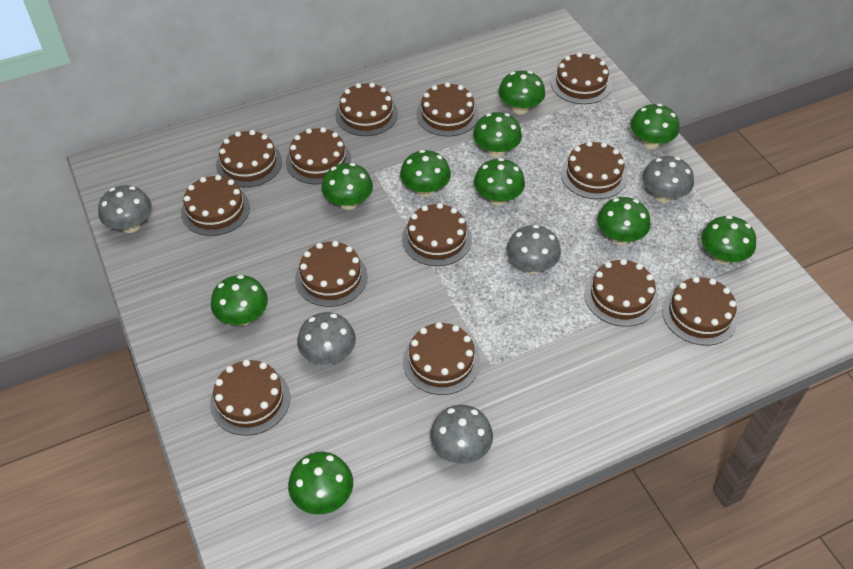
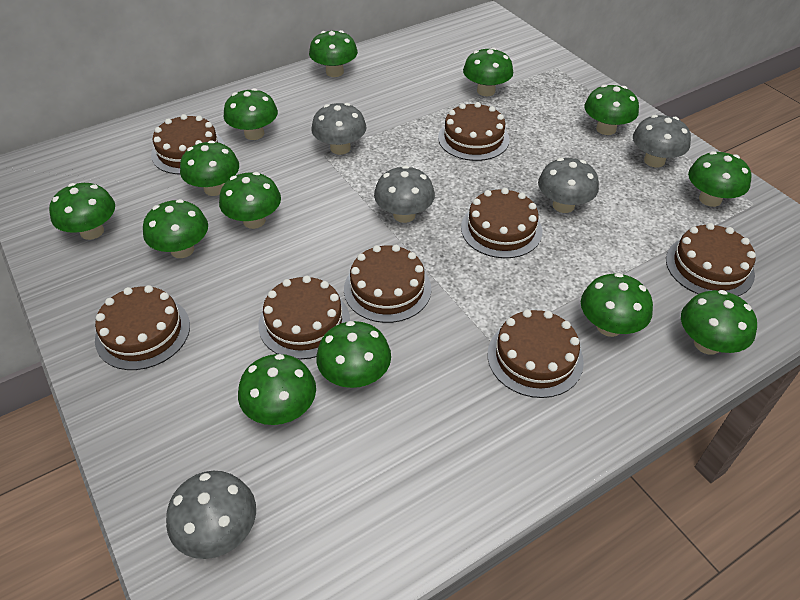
brown cake: 13 -> 8
green mushroom: 10 -> 13

